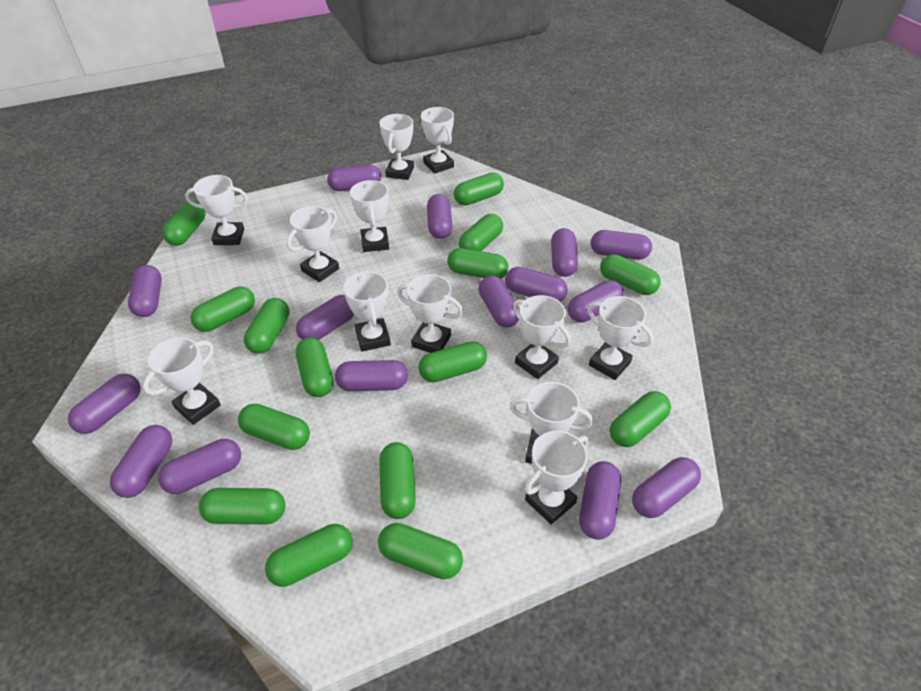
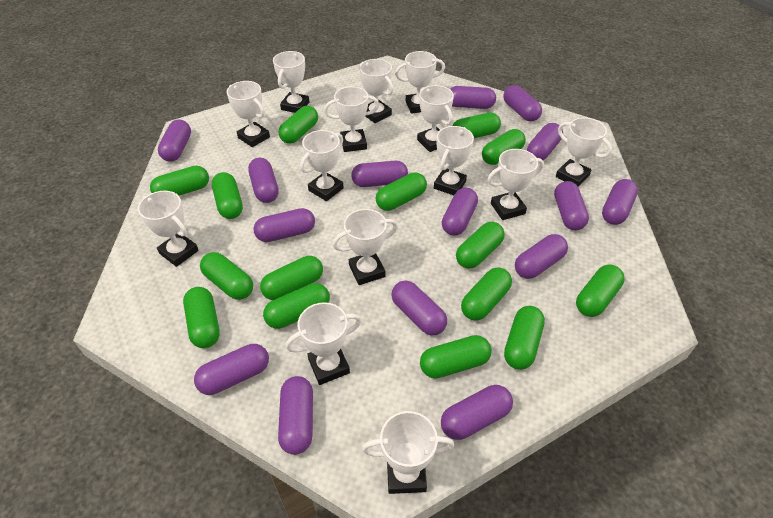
white trophy: 12 -> 14

